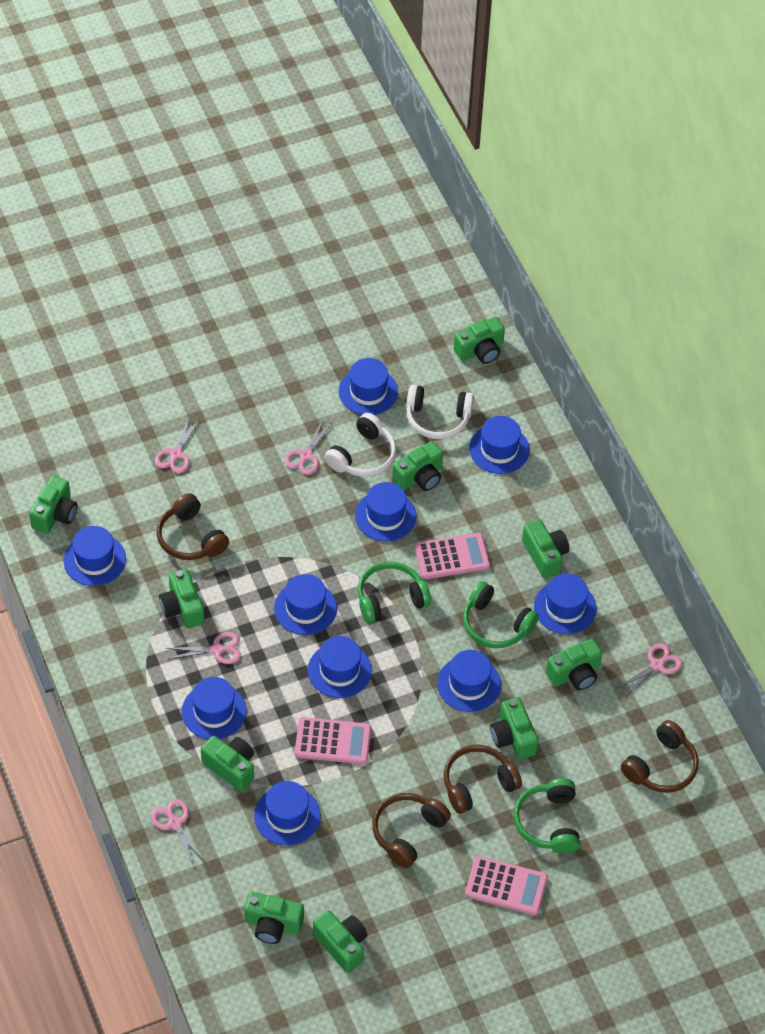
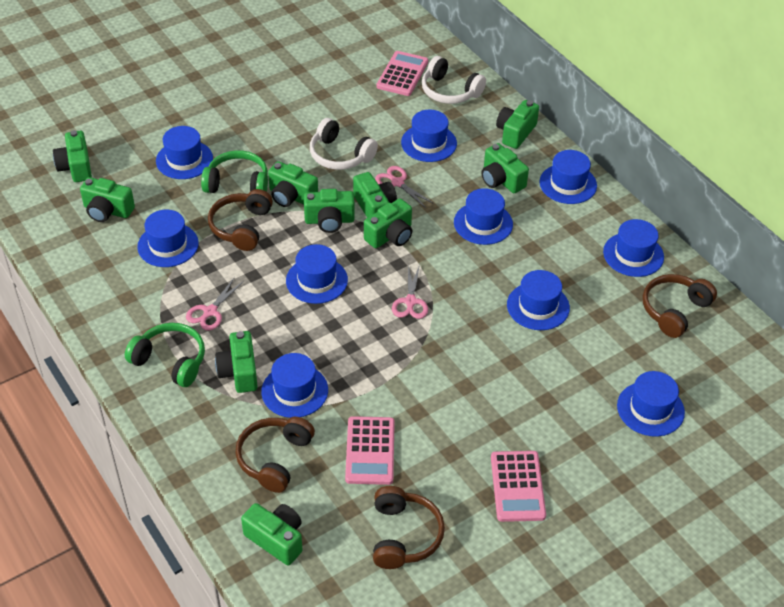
green headphones: 3 -> 2
pink scissors: 5 -> 3

